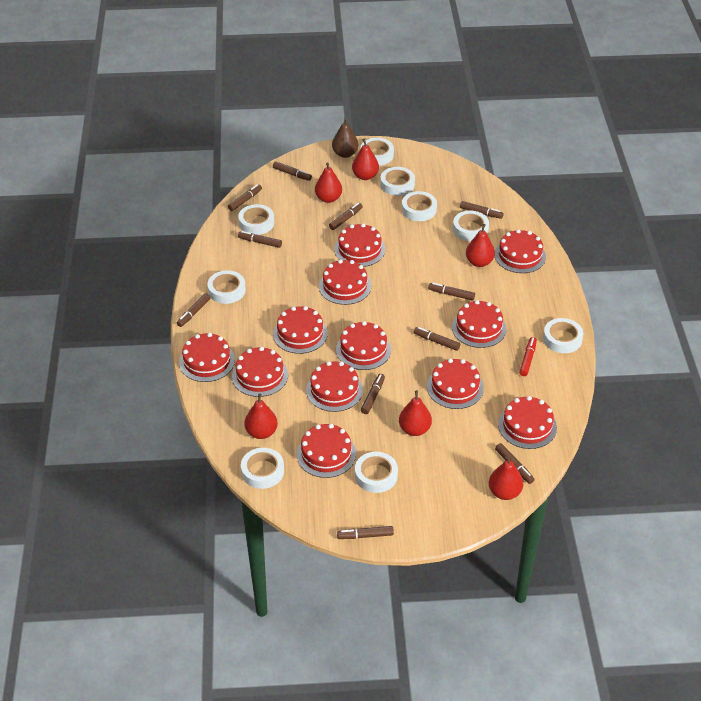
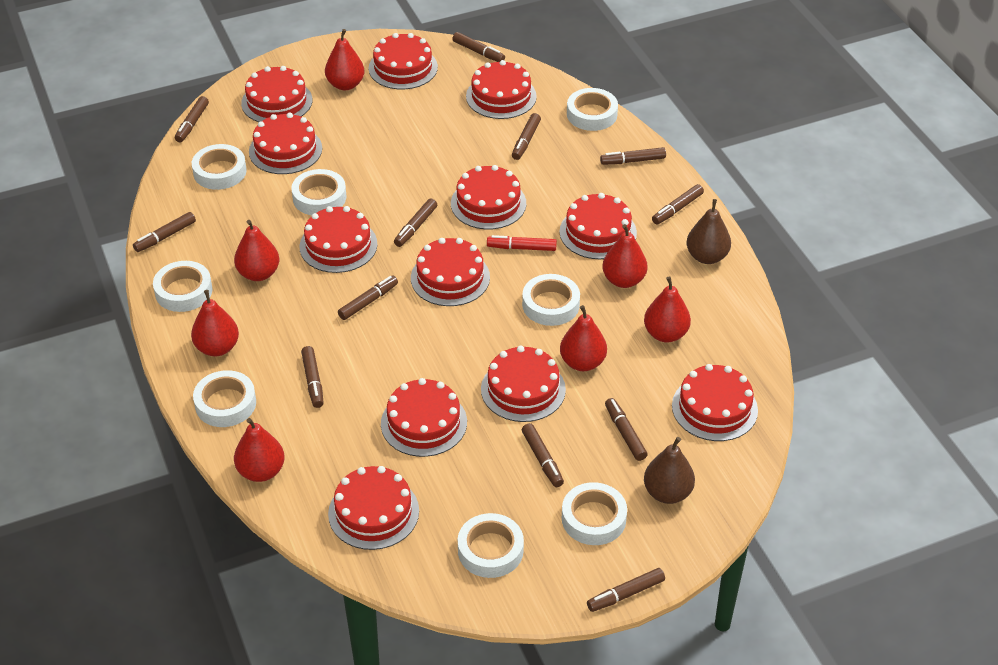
brown marker: 11 -> 12
brown pear: 1 -> 2
red pear: 6 -> 7
white tape: 9 -> 8

